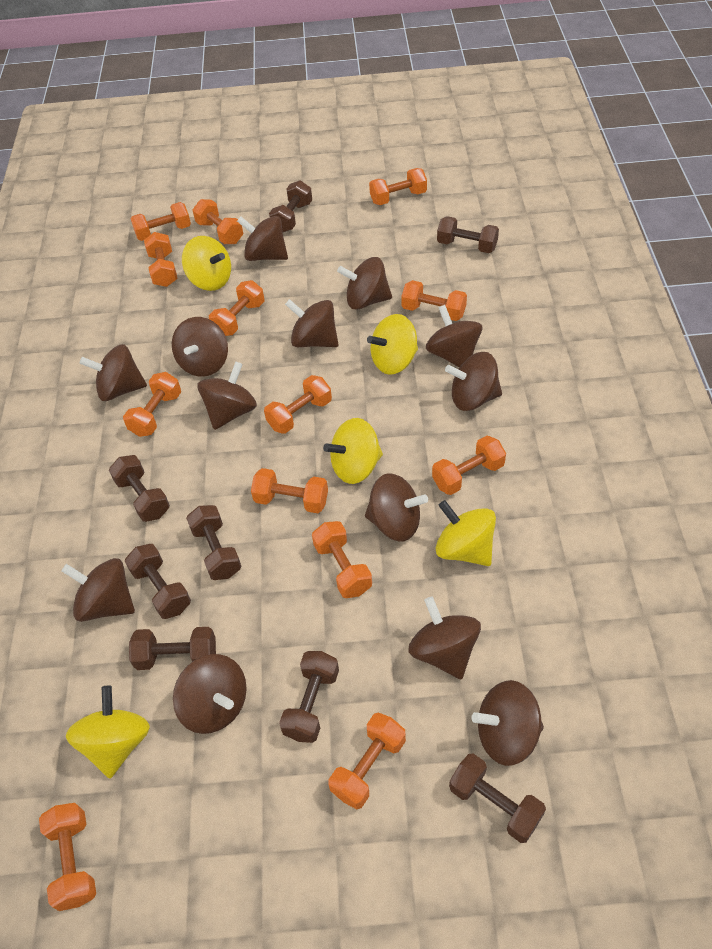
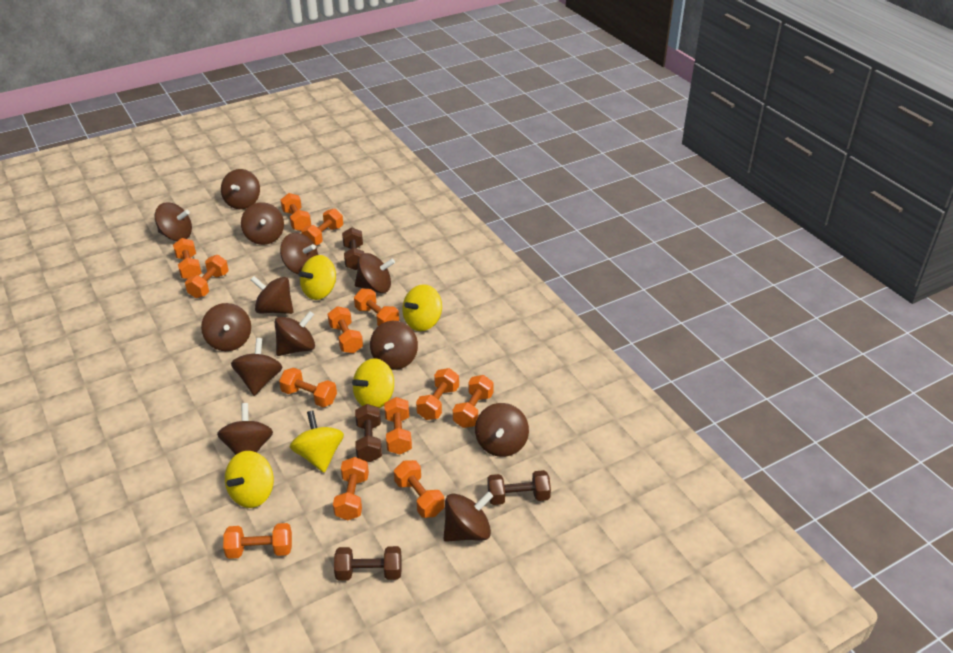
brown dumbbell: 8 -> 4

